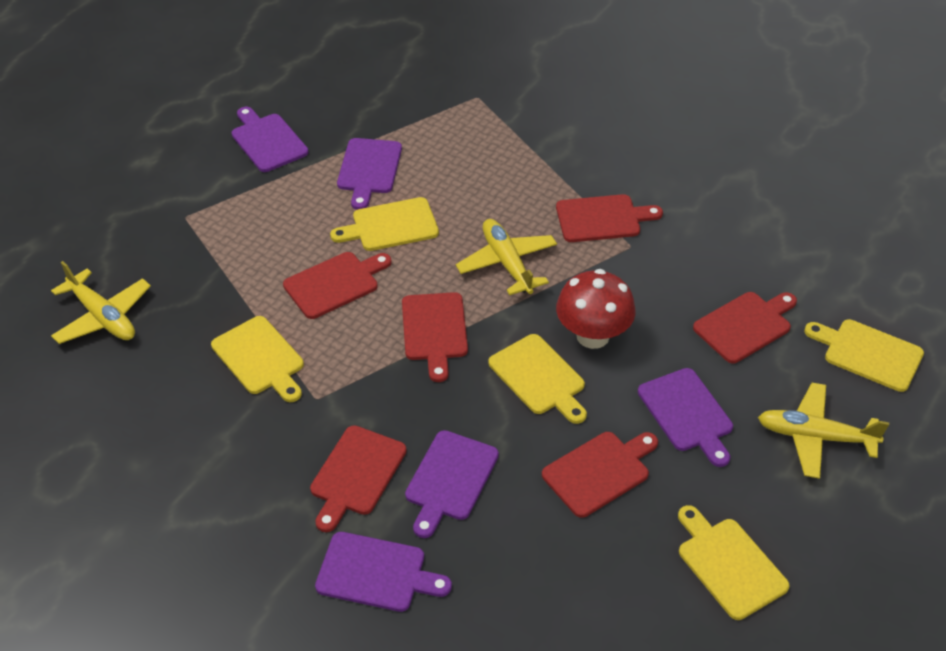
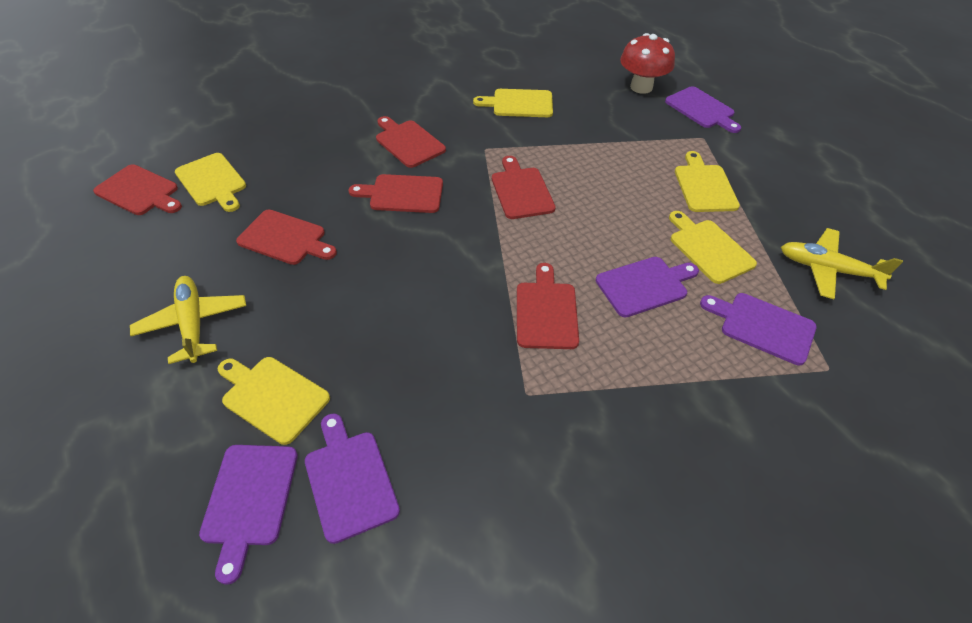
yellow plane: 3 -> 2

